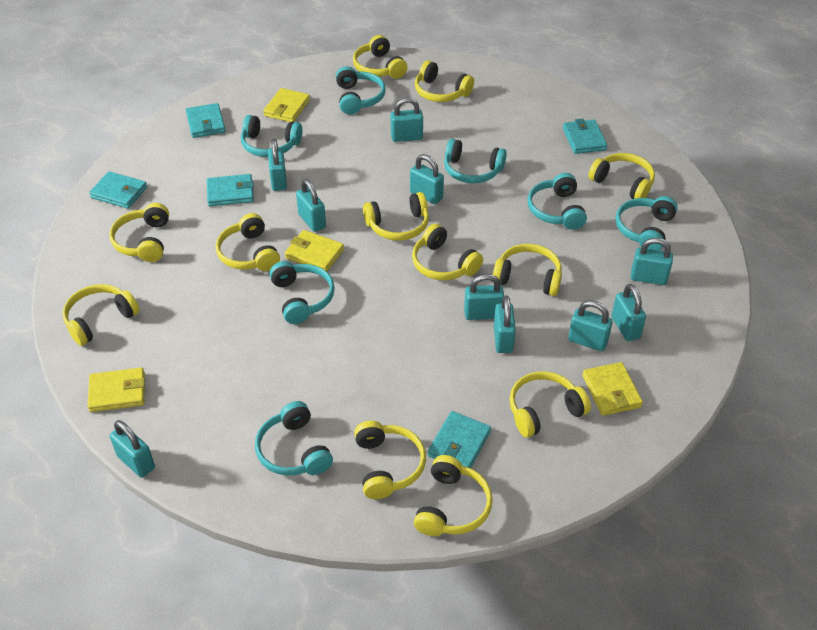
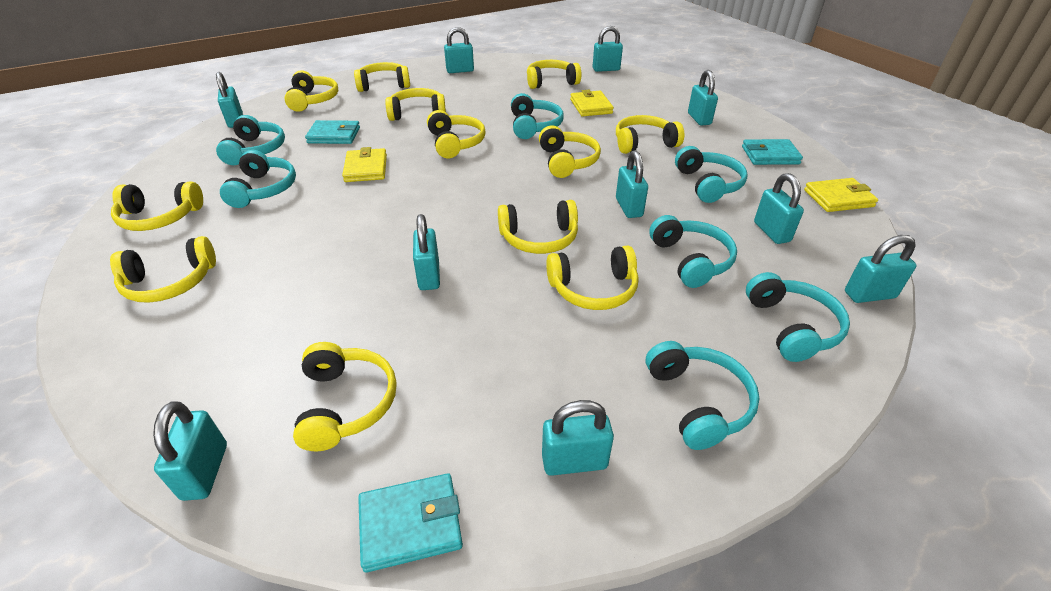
turquoise wallet: 5 -> 3
yellow wallet: 4 -> 3

